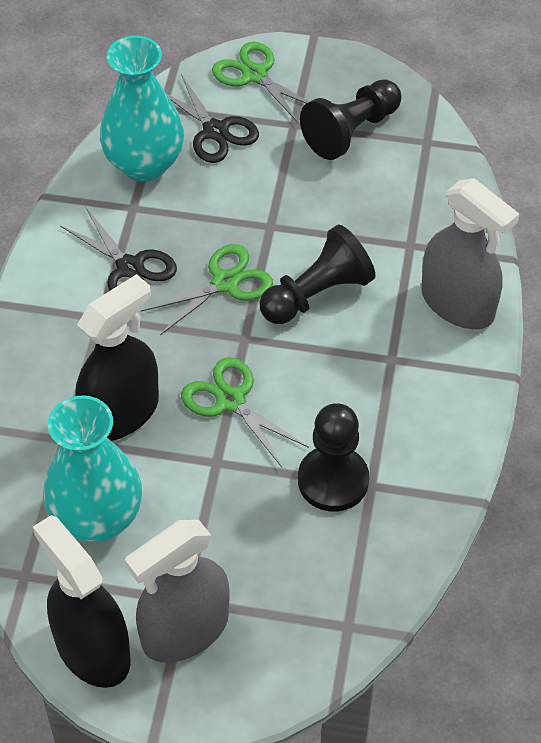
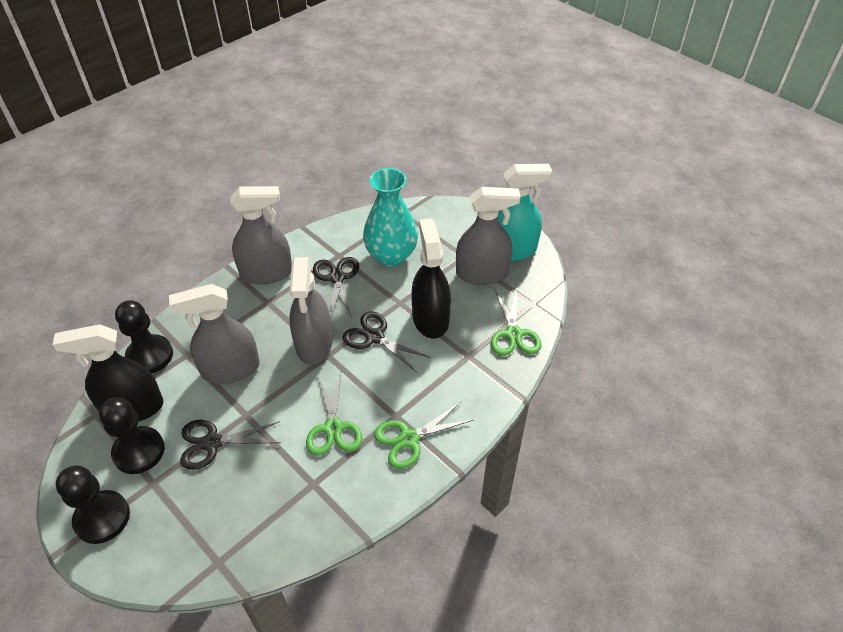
black scissors: 2 -> 3
grey spray bottle: 2 -> 4
turquoise spray bottle: 0 -> 1
turquoise vase: 2 -> 1

